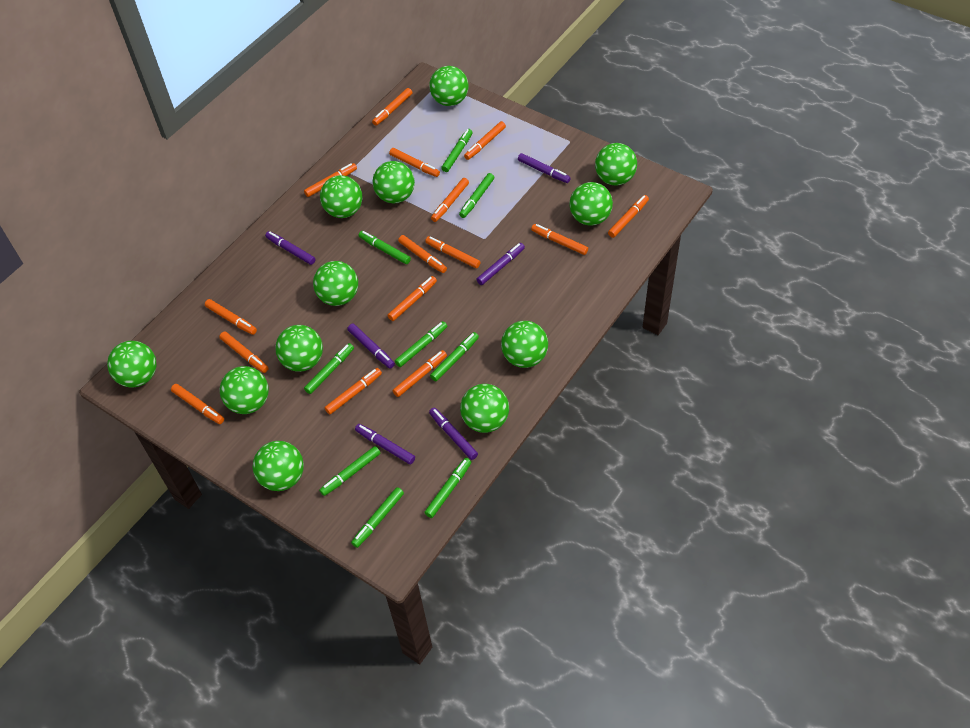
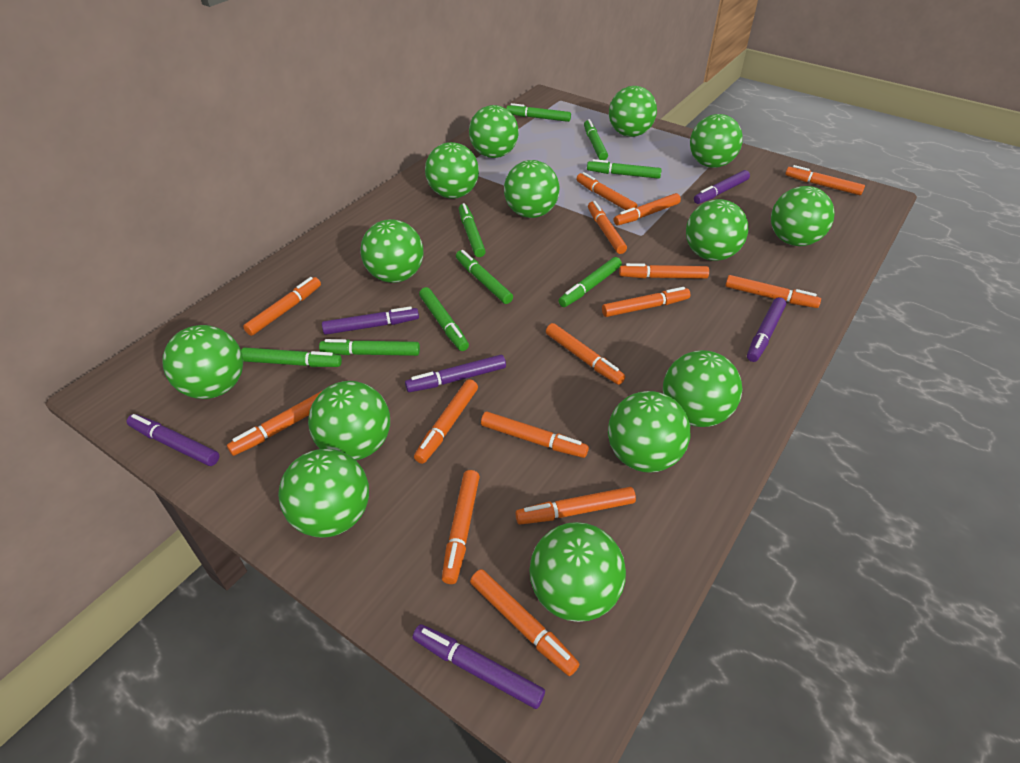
green ball: 12 -> 14

